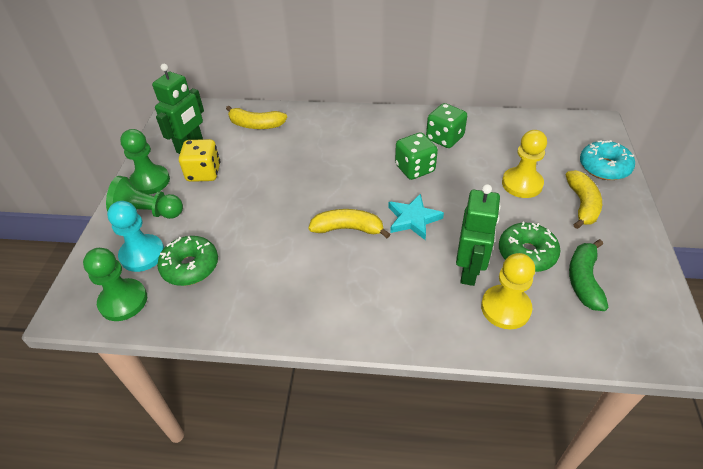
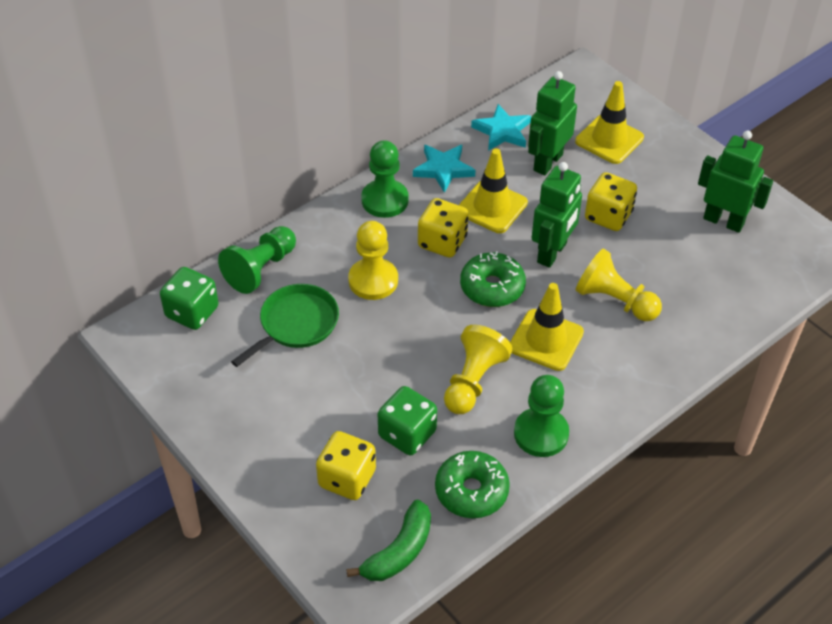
green pan: 0 -> 1
green robot: 2 -> 3
turquoise donut: 1 -> 0
turquoise pawn: 1 -> 0
turquoise star: 1 -> 2
yellow banana: 3 -> 0
yellow dice: 1 -> 3
yellow pawn: 2 -> 3
yellow traffic cone: 0 -> 3

